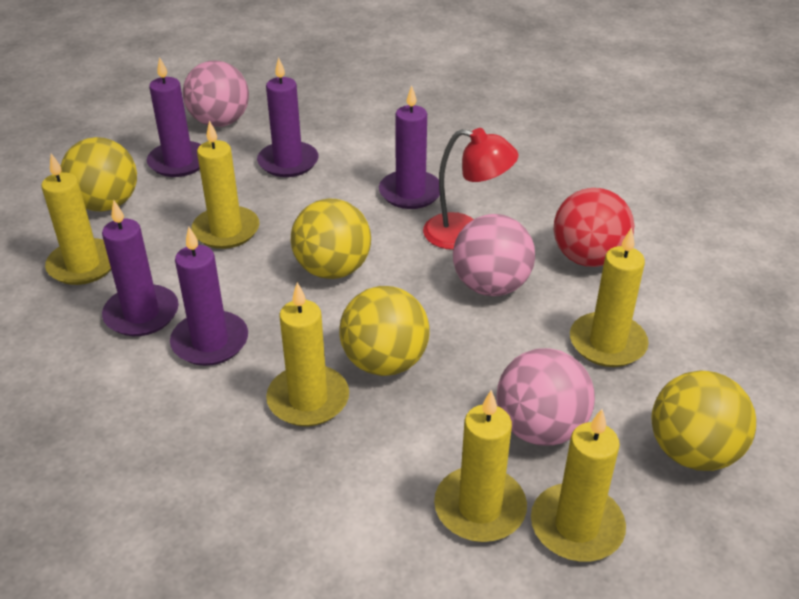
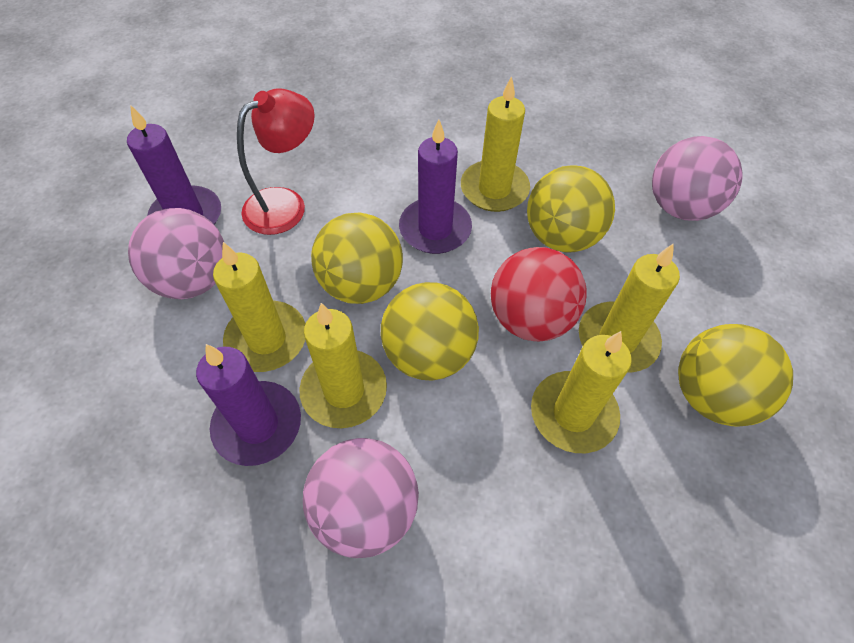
purple candle: 5 -> 3
yellow candle: 6 -> 5

